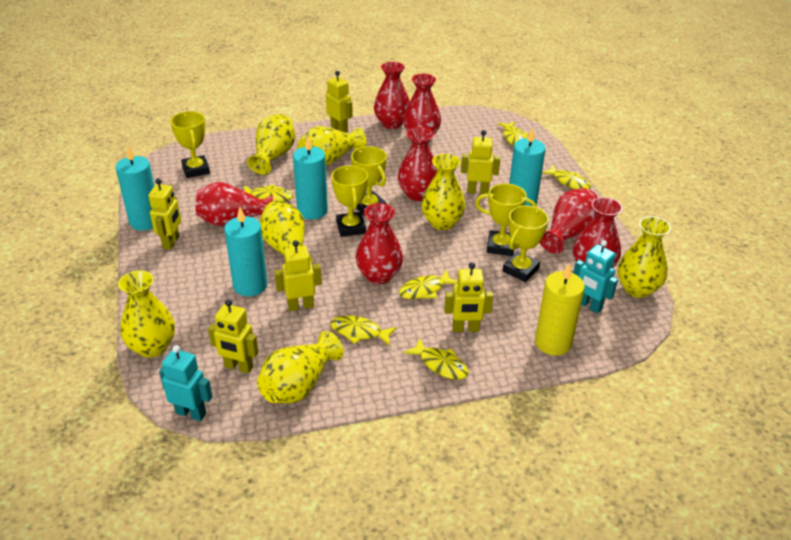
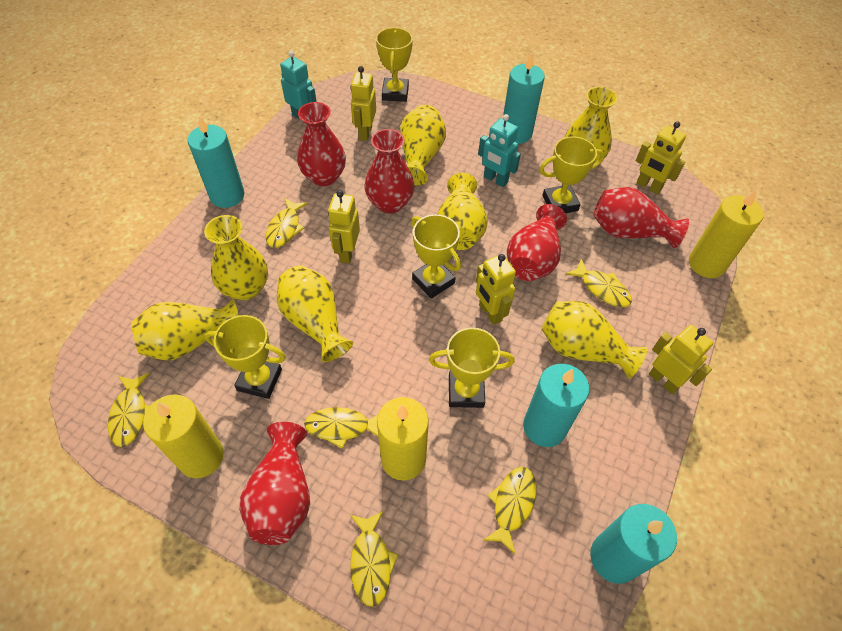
red vase: 7 -> 5
yellow candle: 1 -> 3
yellow robot: 6 -> 5

